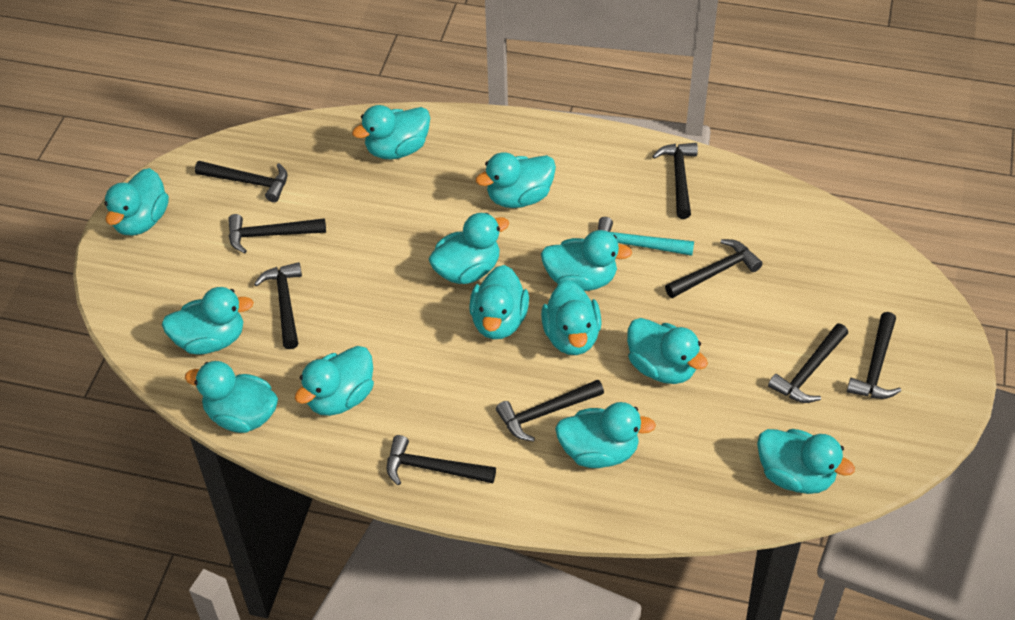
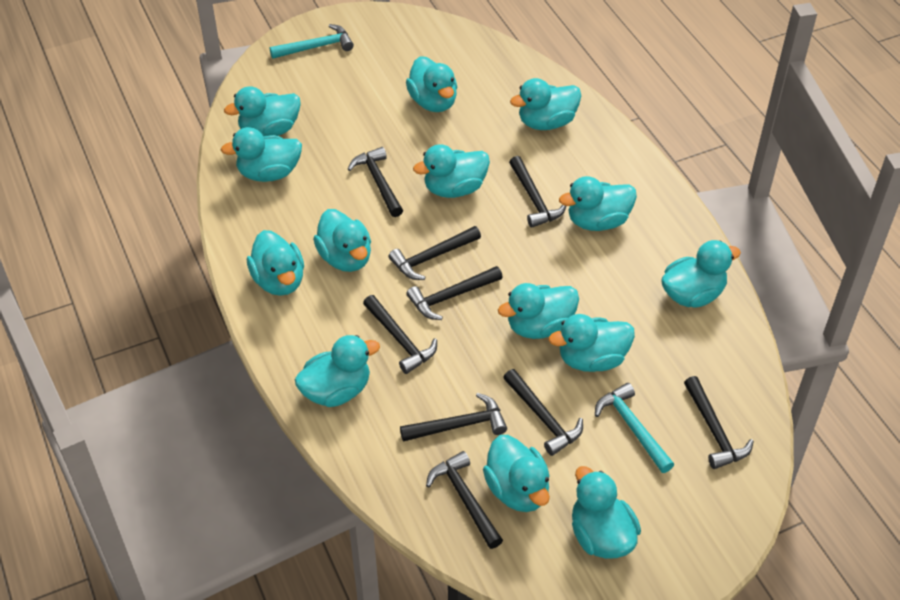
turquoise duck: 13 -> 14
turquoise hammer: 1 -> 2

